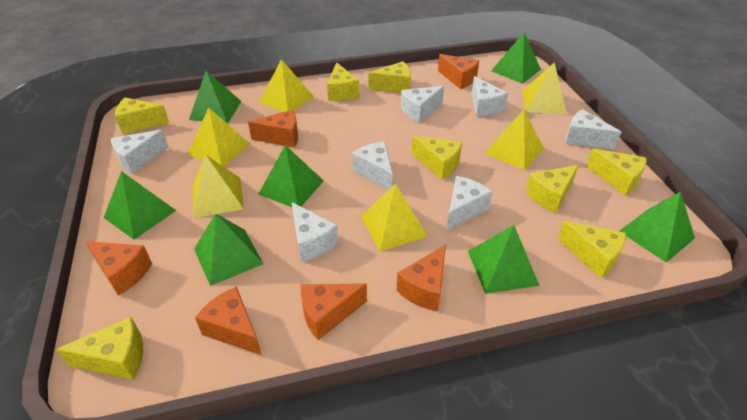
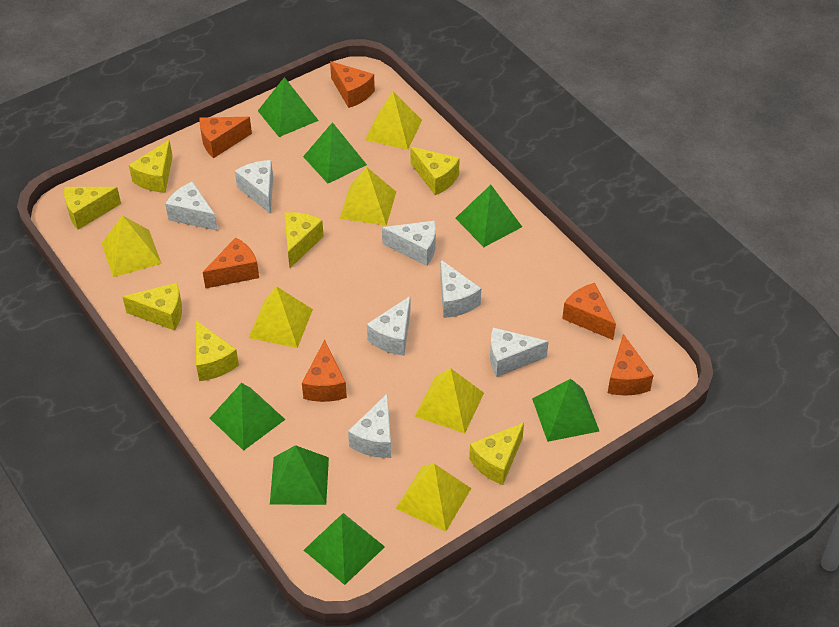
yellow cheese: 8 -> 7

